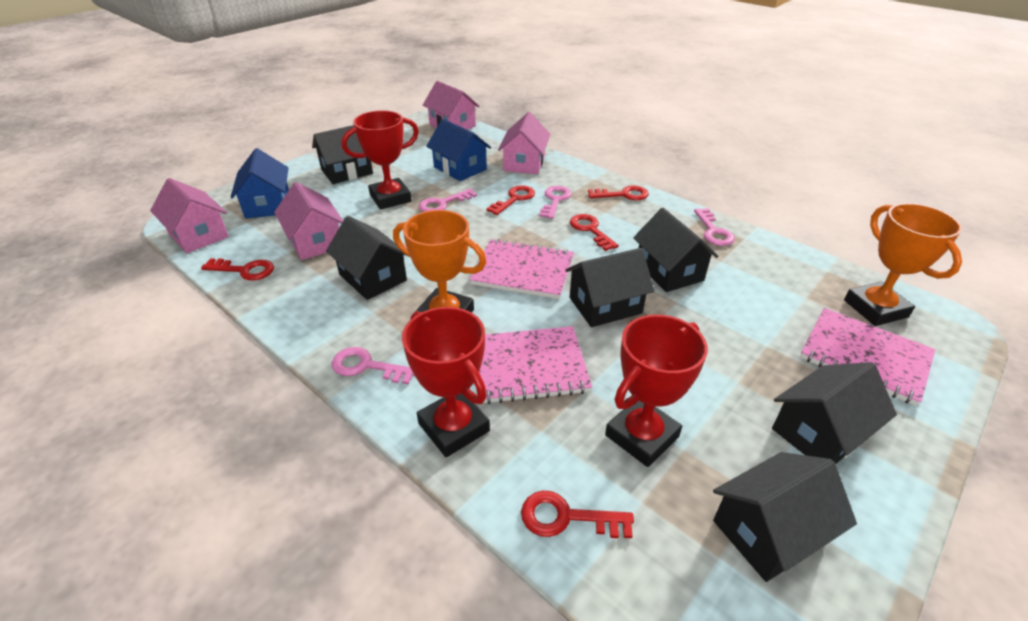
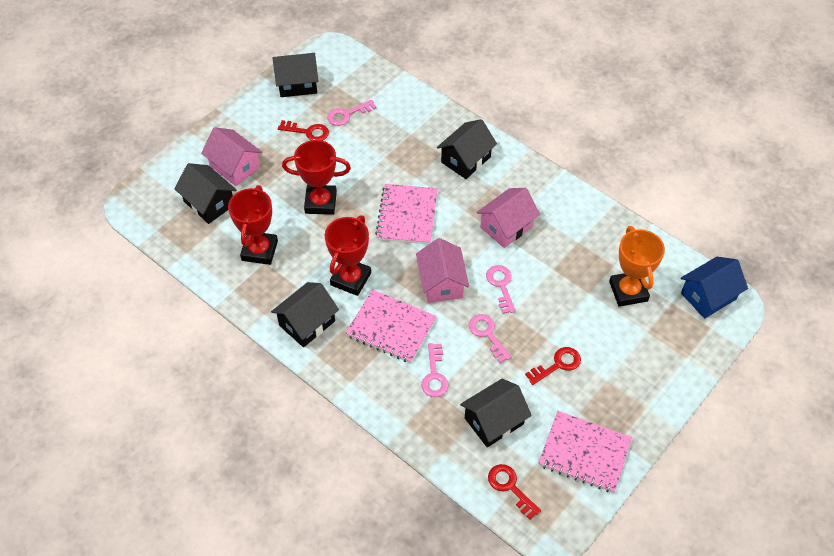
black house: 6 -> 5
blue house: 2 -> 1
orange trophy: 2 -> 1
pink house: 4 -> 3
red key: 5 -> 3

